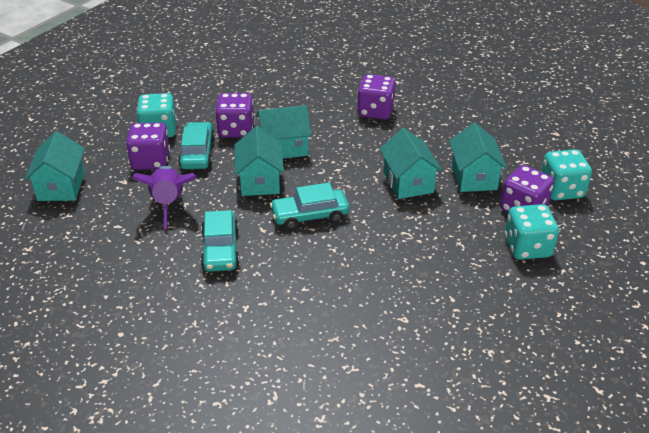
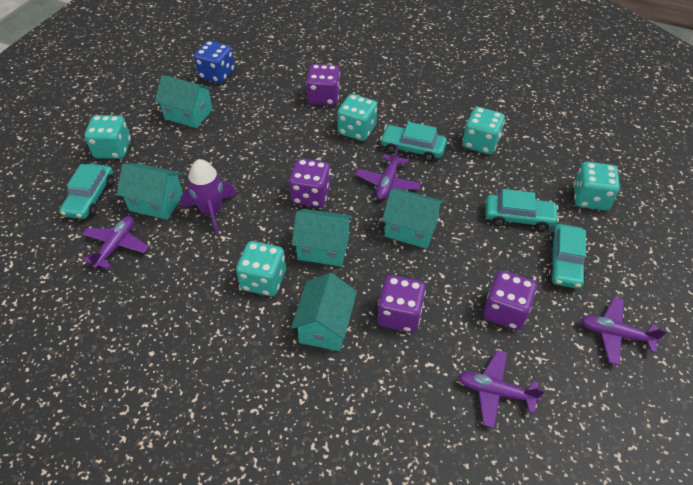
blue dice: 0 -> 1
purple plane: 0 -> 4
turquoise car: 3 -> 4
turquoise dice: 3 -> 5

